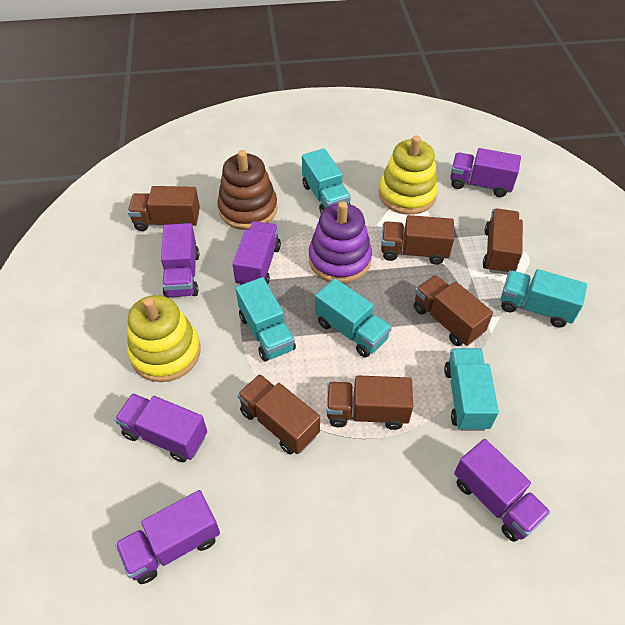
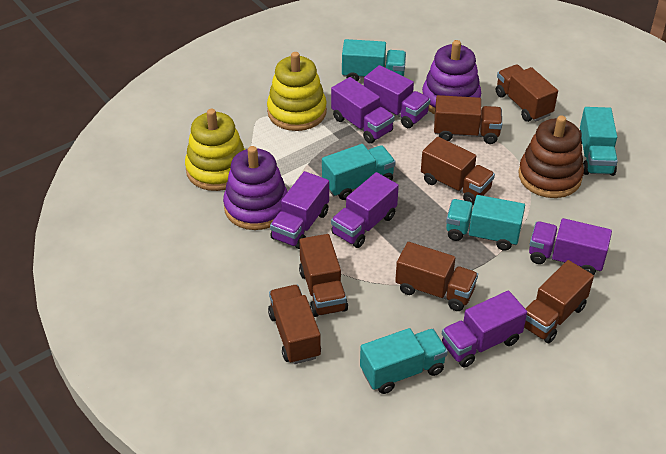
brown truck: 6 -> 7
purple stacking toy: 1 -> 2

